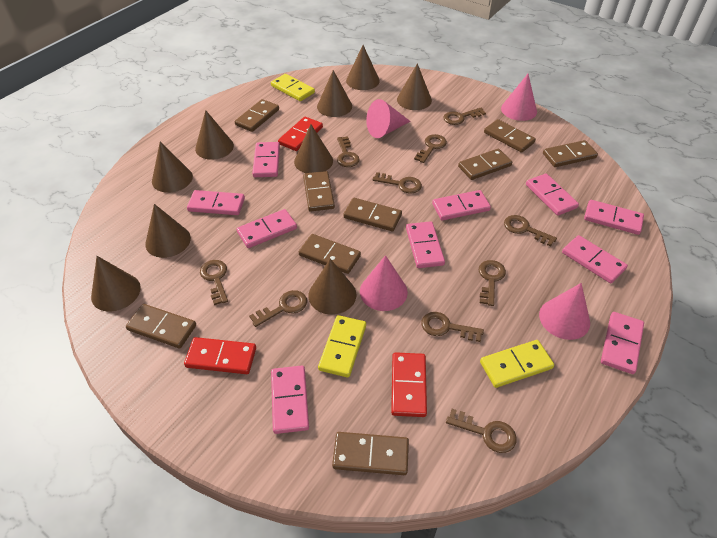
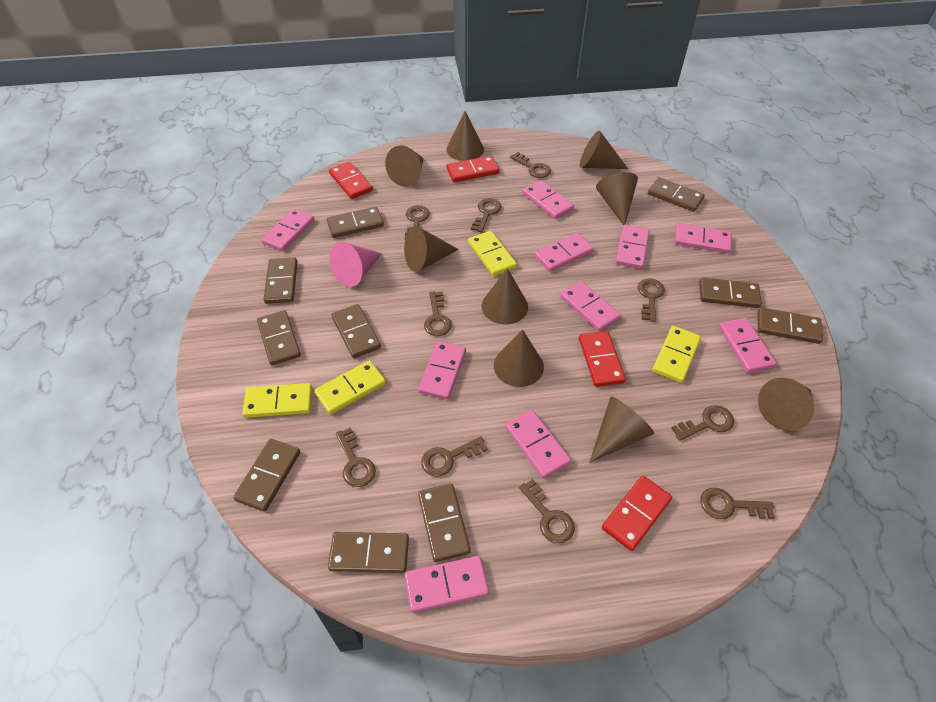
brown domino: 9 -> 10
pink cone: 4 -> 1
red domino: 3 -> 4
yellow domino: 3 -> 4

